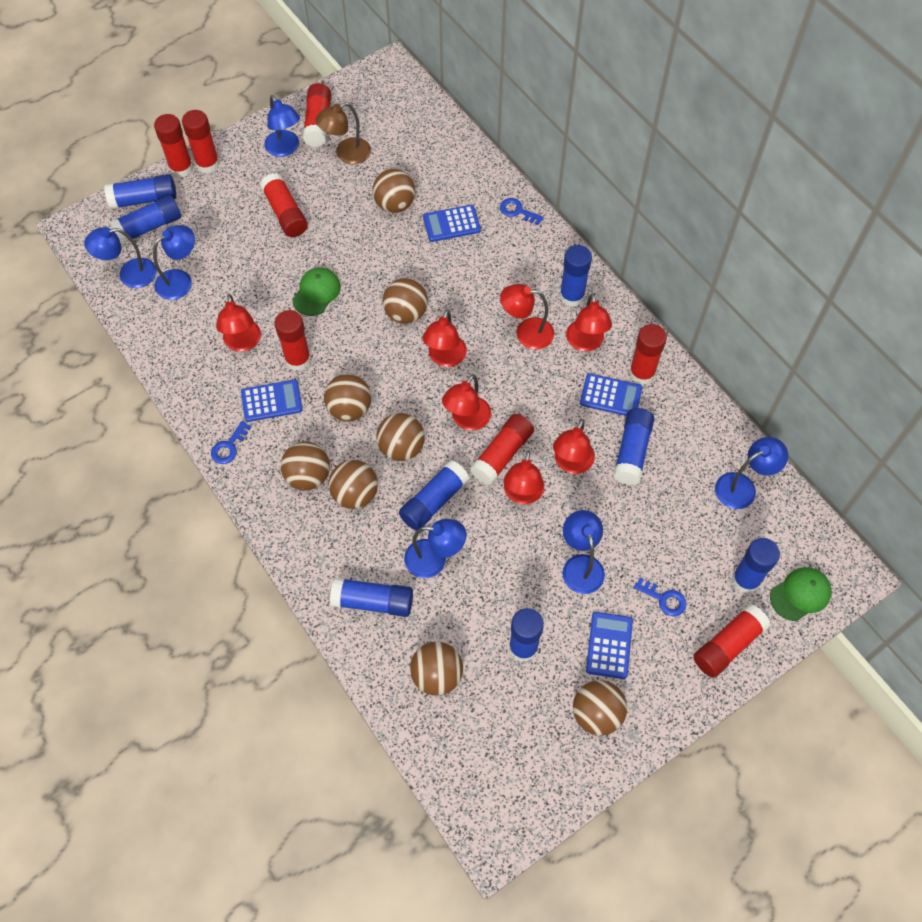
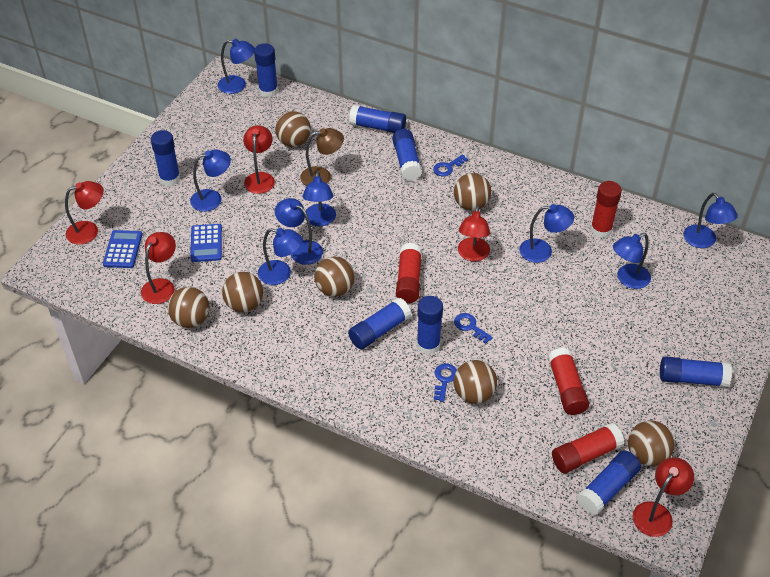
blue calculator: 4 -> 2
blue lamp: 6 -> 8
brown ball: 8 -> 7
green cap: 2 -> 0
red glue stick: 8 -> 4
red lamp: 7 -> 5

